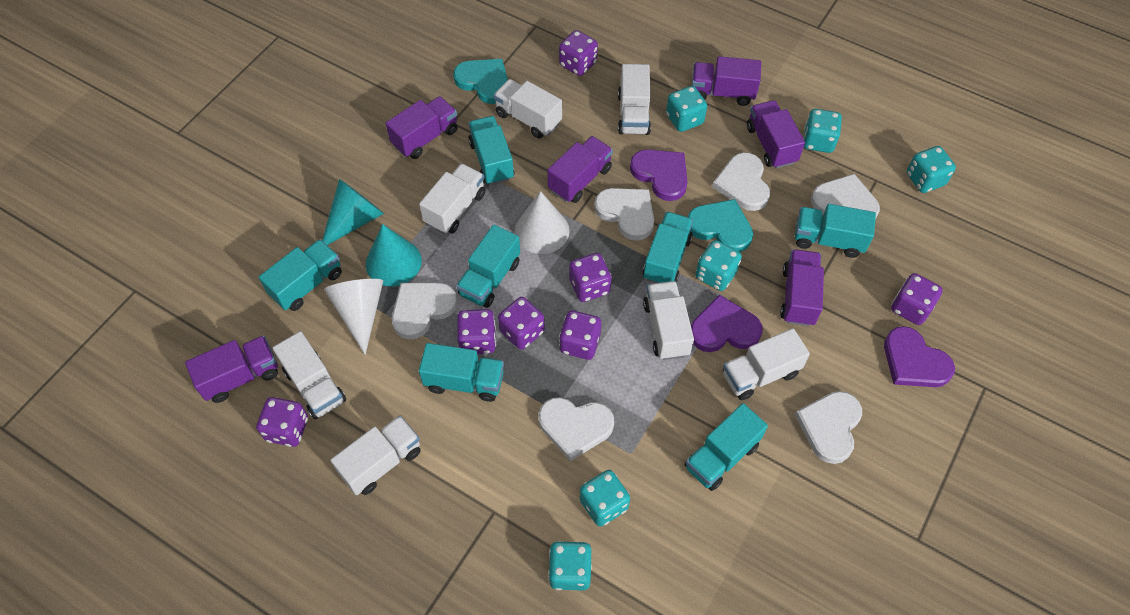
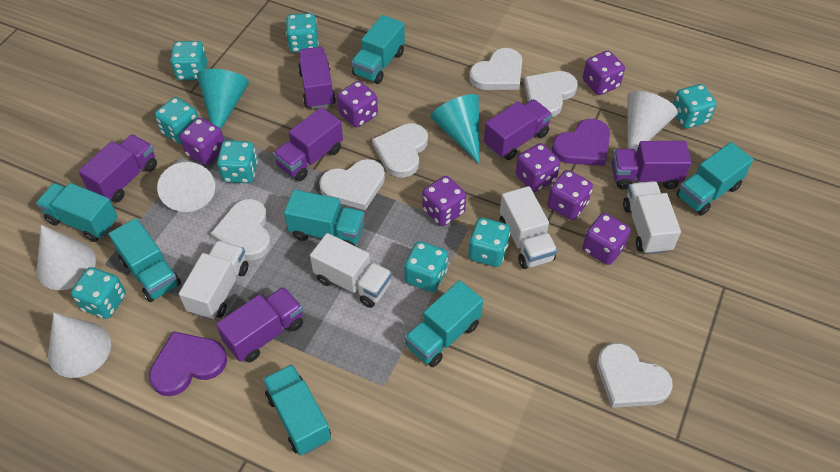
purple heart: 3 -> 2
turquoise dice: 6 -> 8
turquoise heart: 2 -> 0
white cone: 2 -> 4
white truck: 7 -> 4

